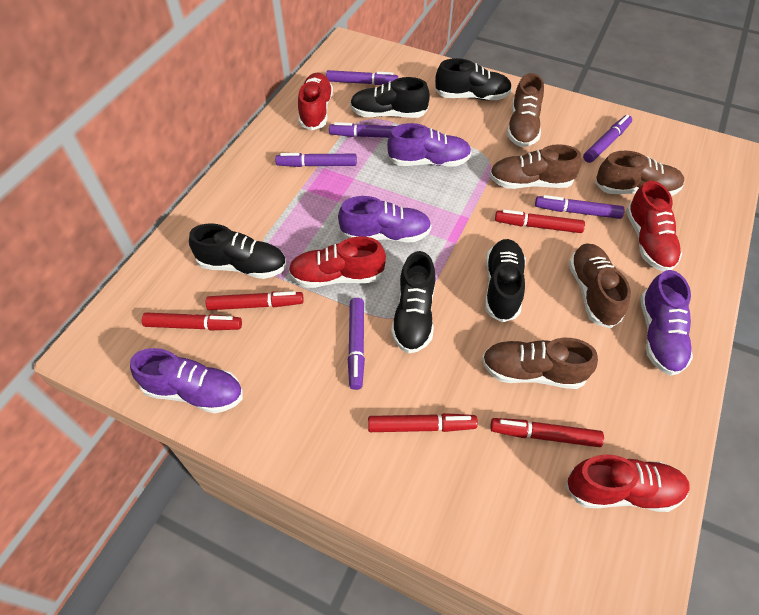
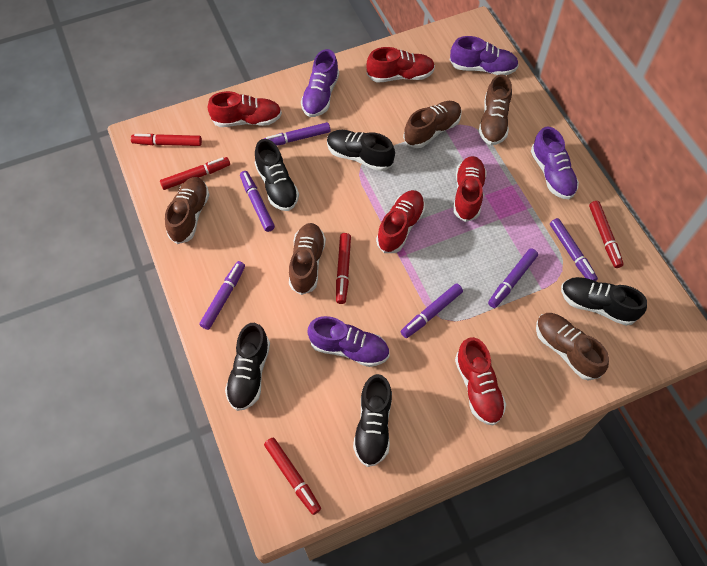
red shoe: 4 -> 5

